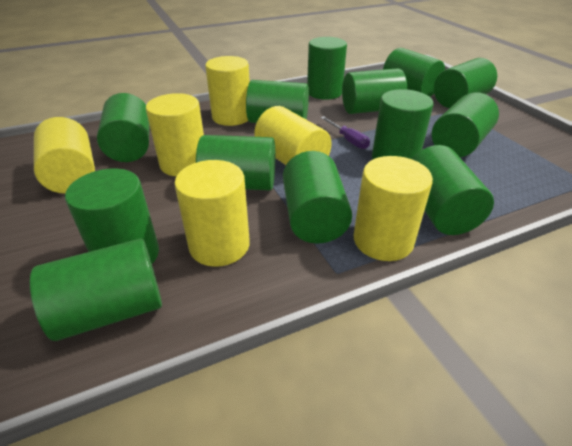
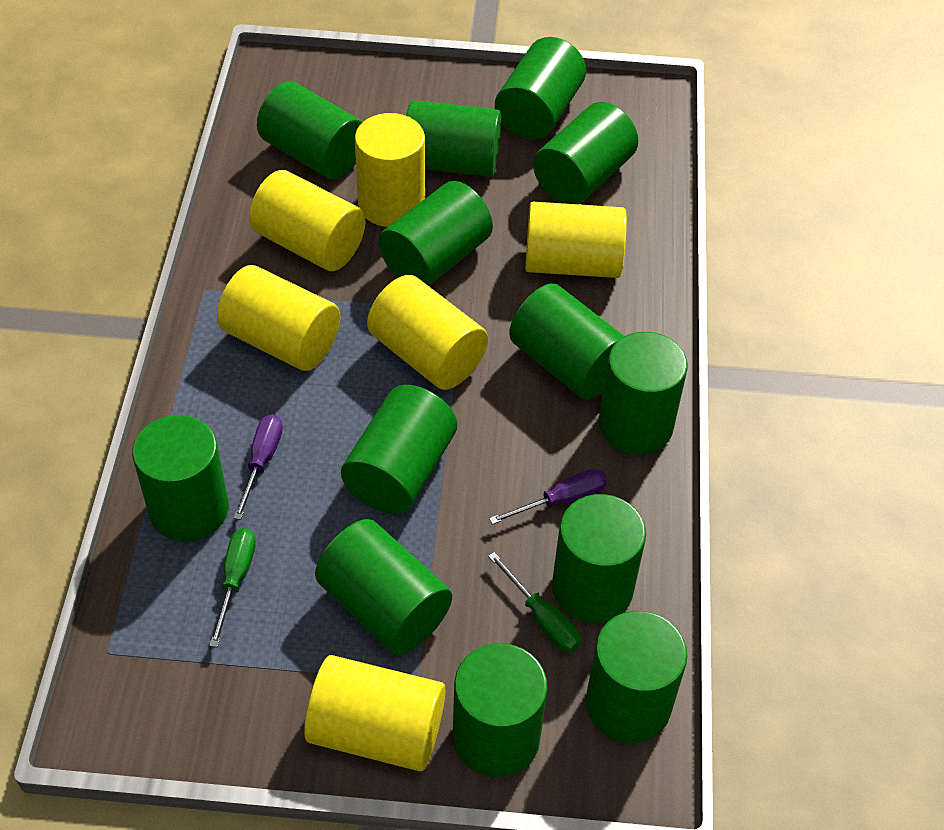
green screwdriver: 0 -> 2
purple screwdriver: 1 -> 2

